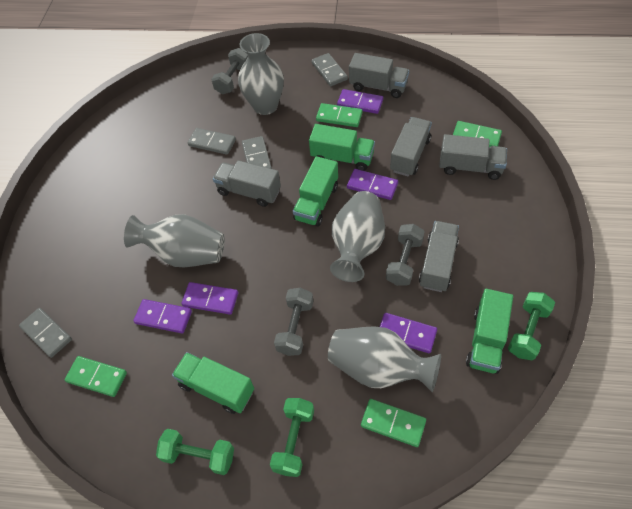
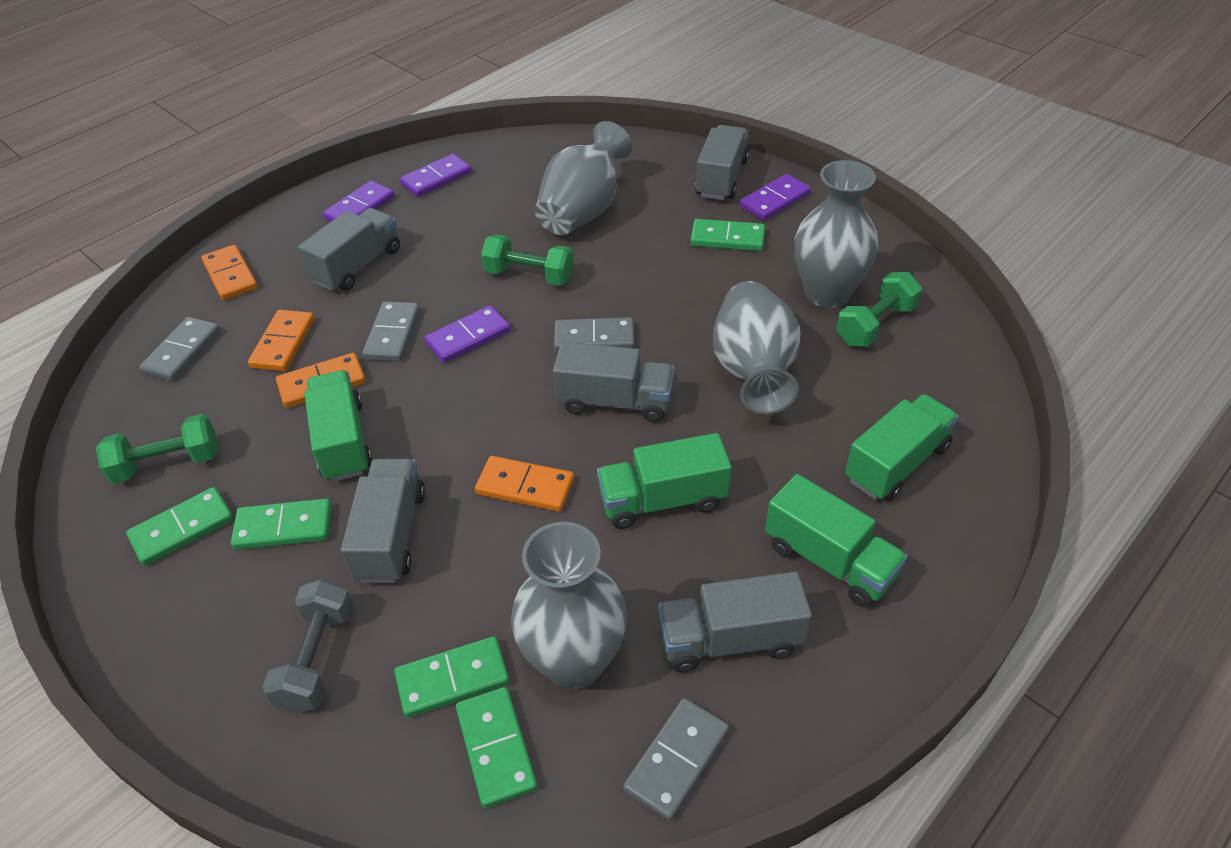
green domino: 4 -> 5
grey dumbbell: 3 -> 1
orange domino: 0 -> 4
purple domino: 5 -> 4

